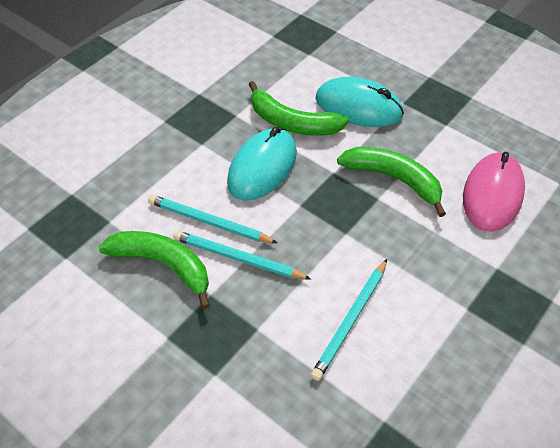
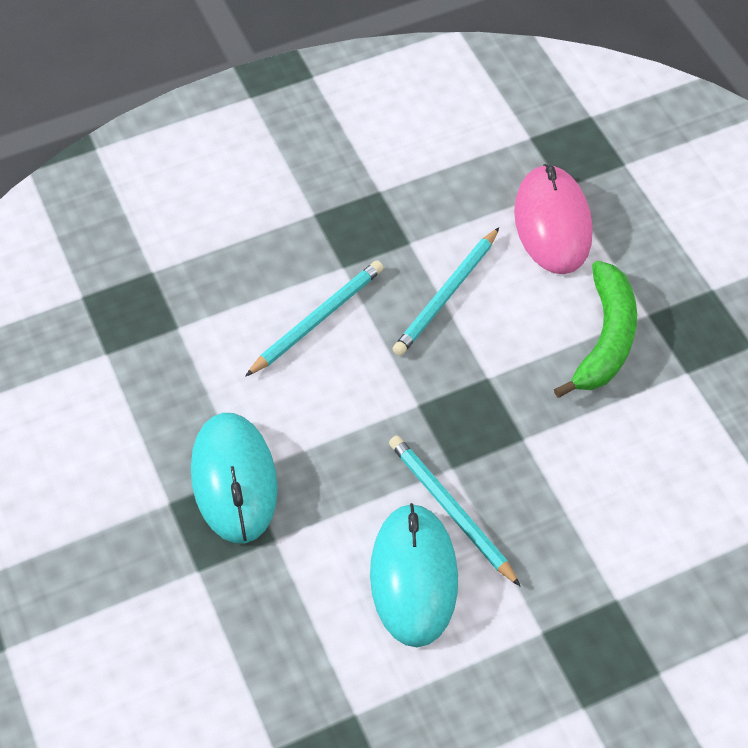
green banana: 3 -> 1

